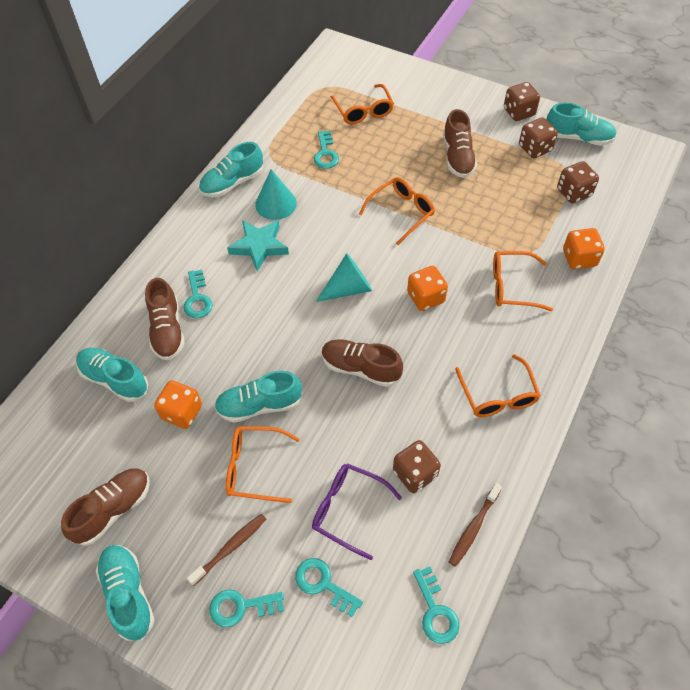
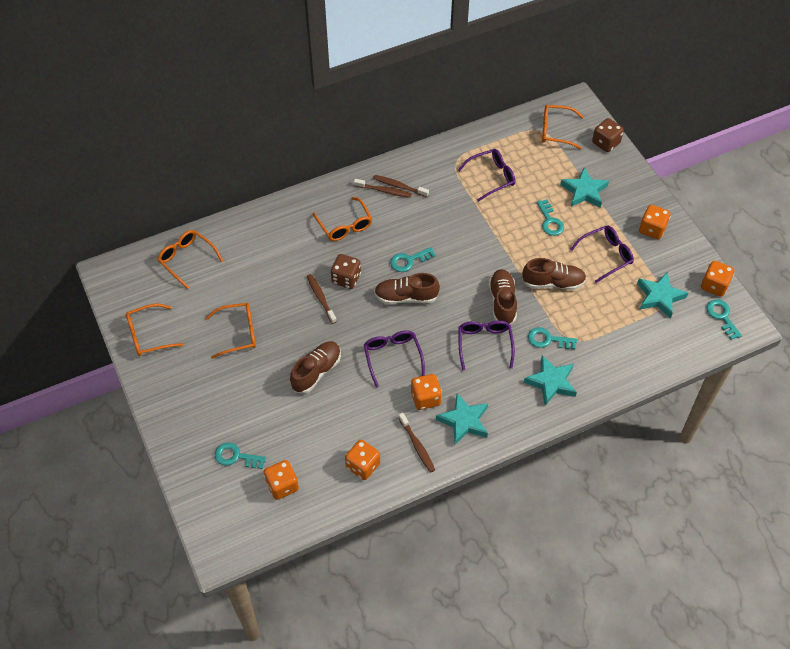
brown dice: 4 -> 2
brown toothbrush: 2 -> 4
orange dice: 3 -> 5
purple glasses: 1 -> 4
turquoise cone: 2 -> 0
turquoise shoe: 5 -> 0
turquoise star: 1 -> 4

